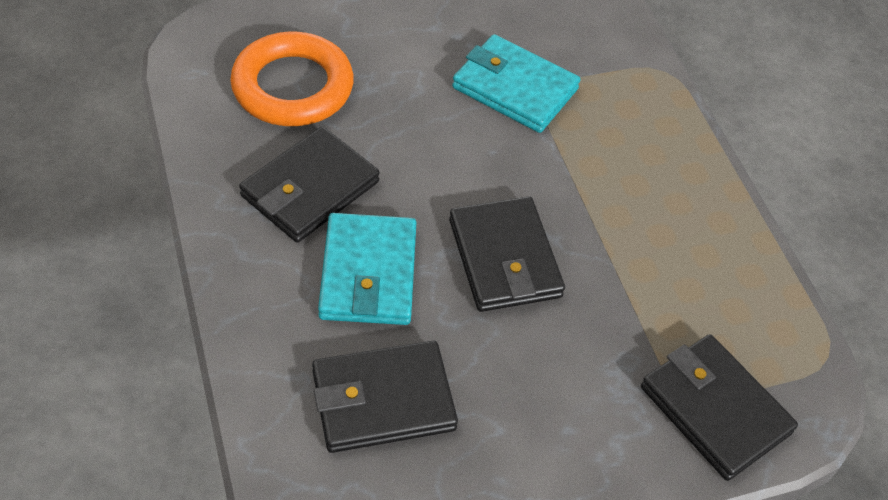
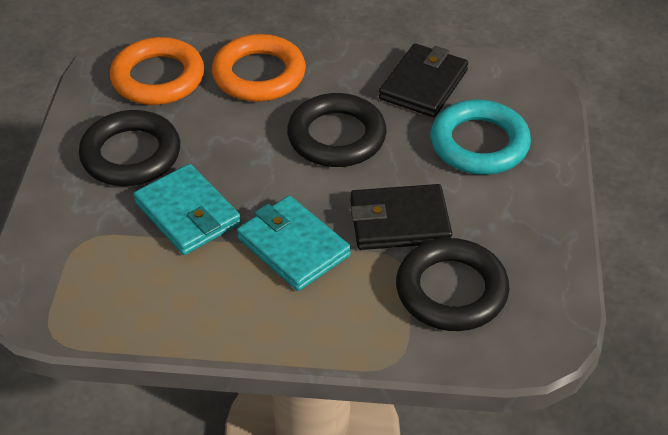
black ring: 0 -> 3
black wallet: 4 -> 2
orange ring: 1 -> 2
turquoise ring: 0 -> 1

